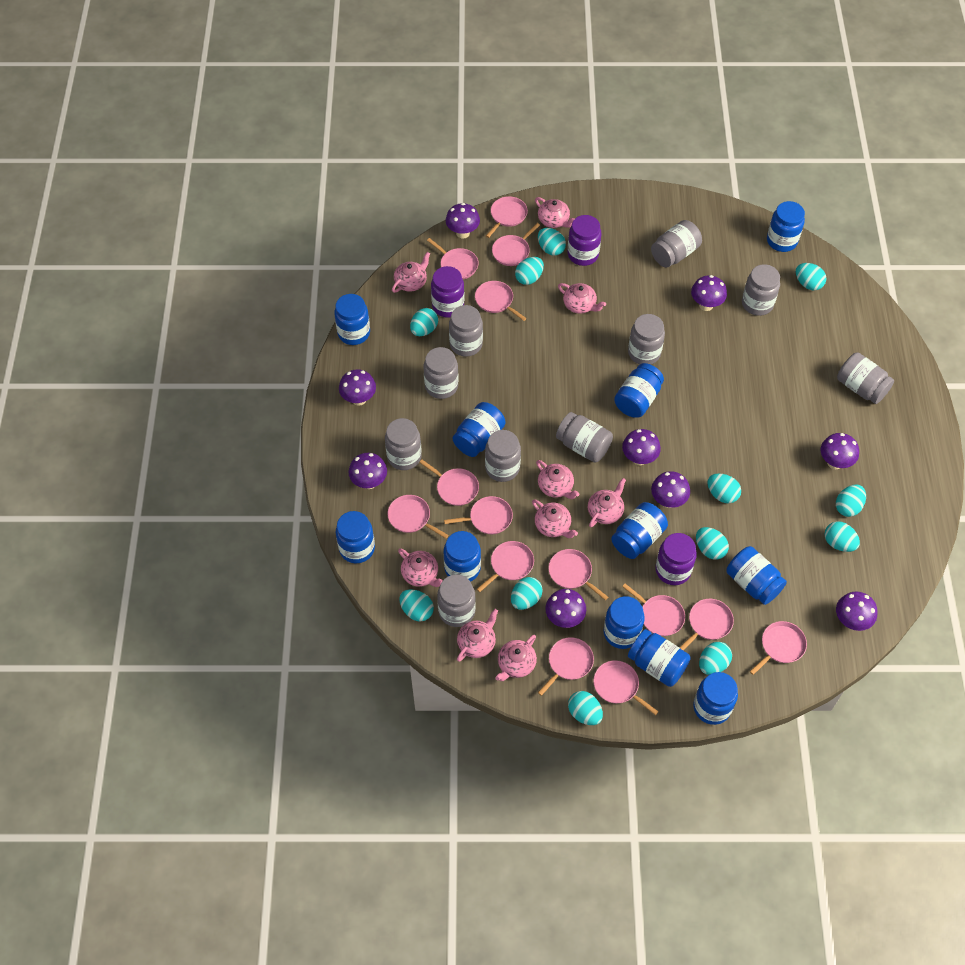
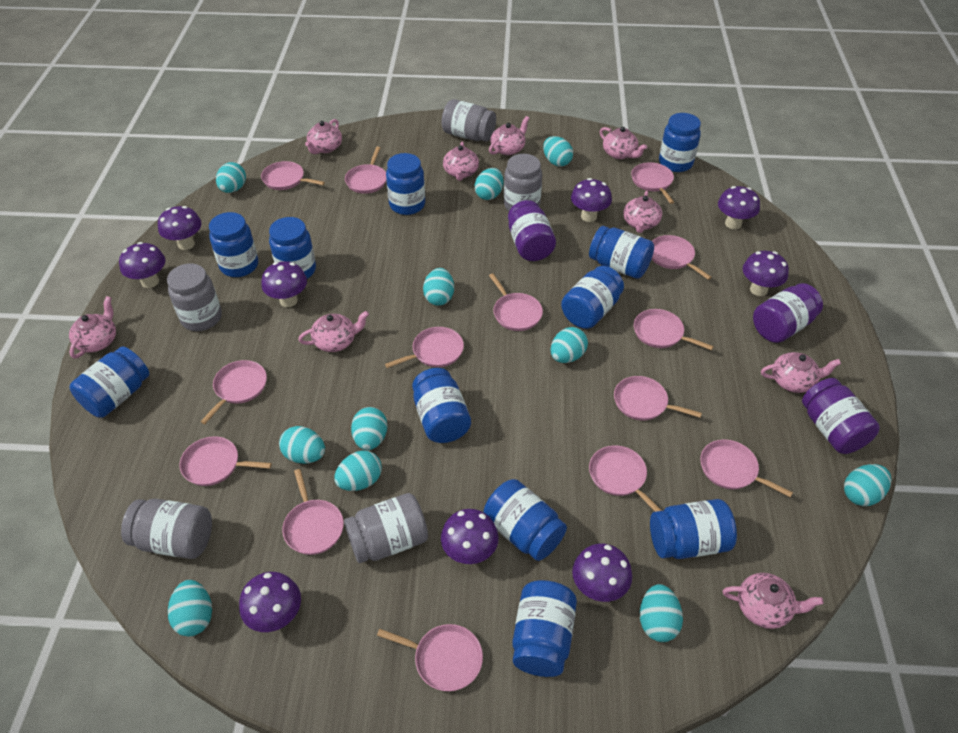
grey jar: 10 -> 5
turquoise egg: 12 -> 11

